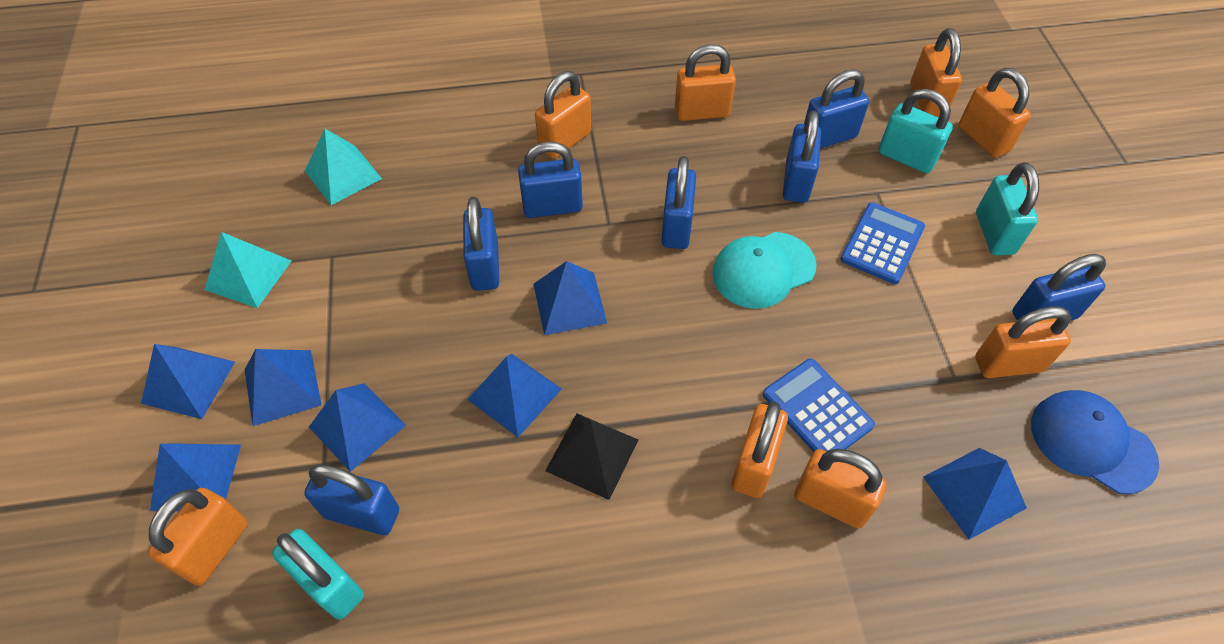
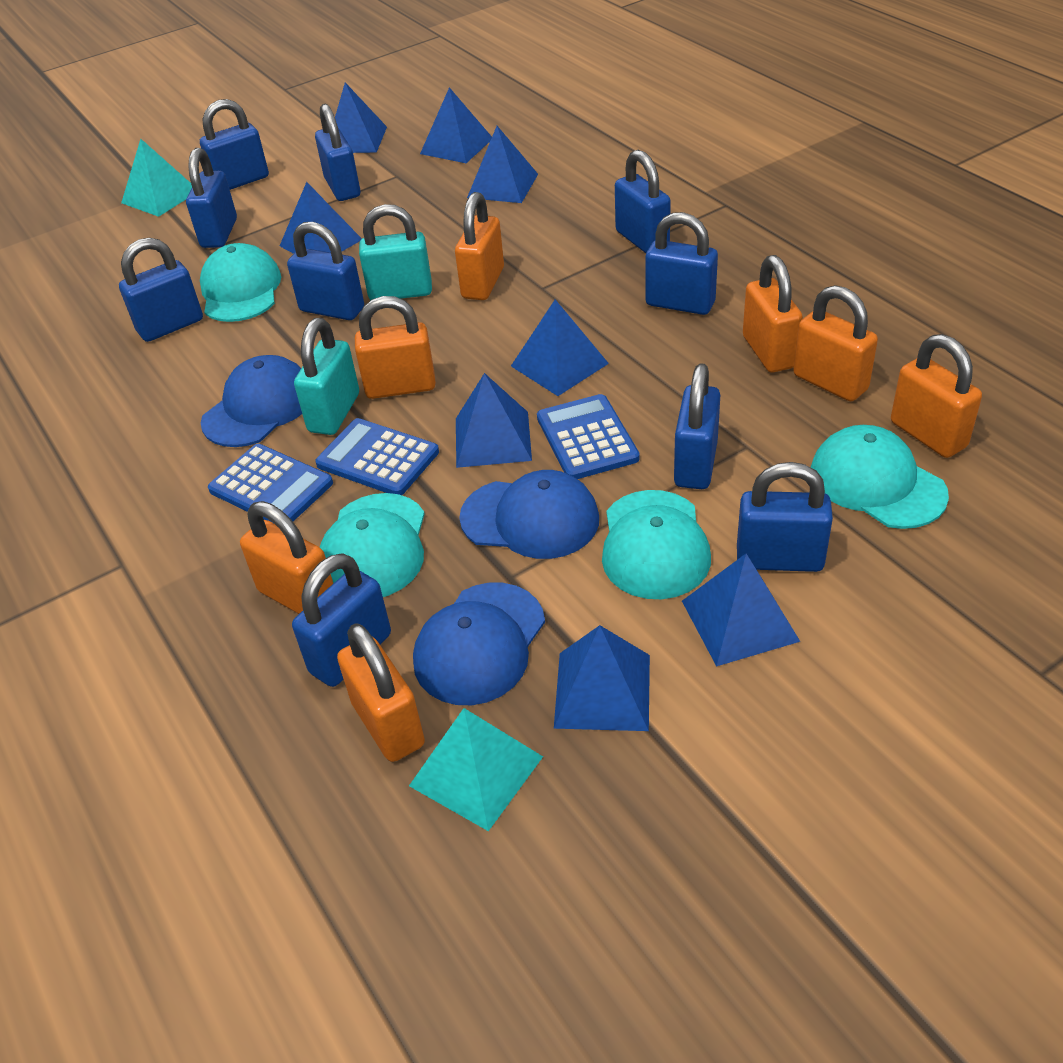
black pyramid: 1 -> 0
blue calculator: 2 -> 3
blue cap: 1 -> 3
blue padlock: 7 -> 10
blue pyramid: 7 -> 8
orange padlock: 8 -> 7
turquoise cap: 1 -> 4
turquoise padlock: 3 -> 2

